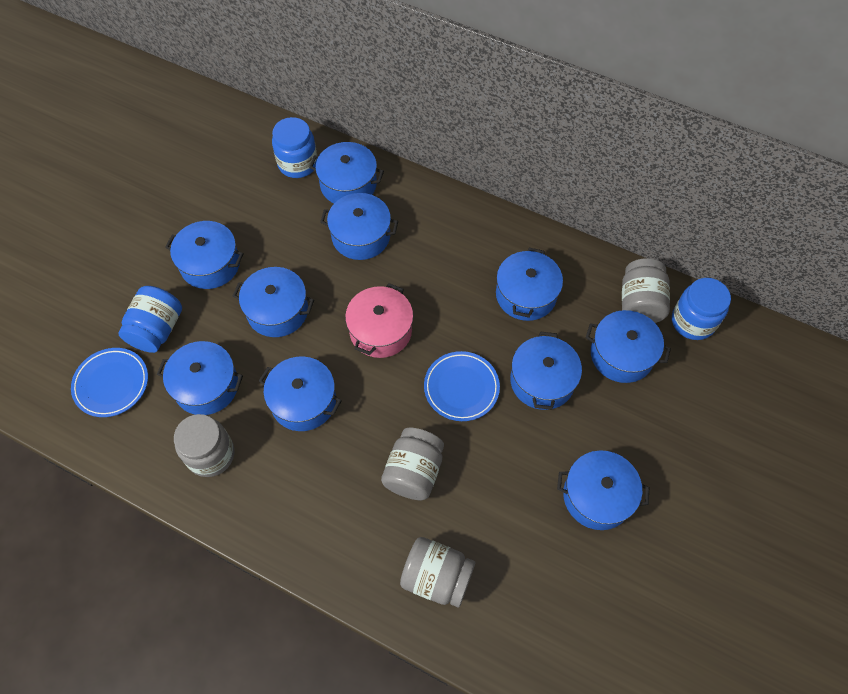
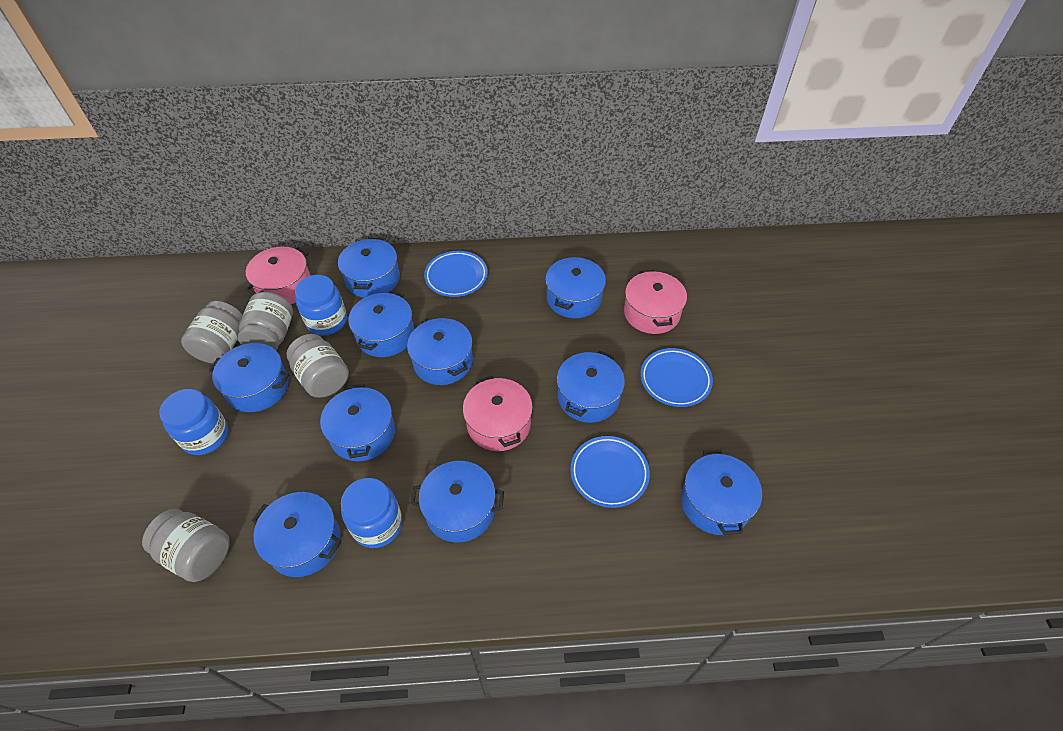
blue plate: 2 -> 3
pink pot: 1 -> 3

